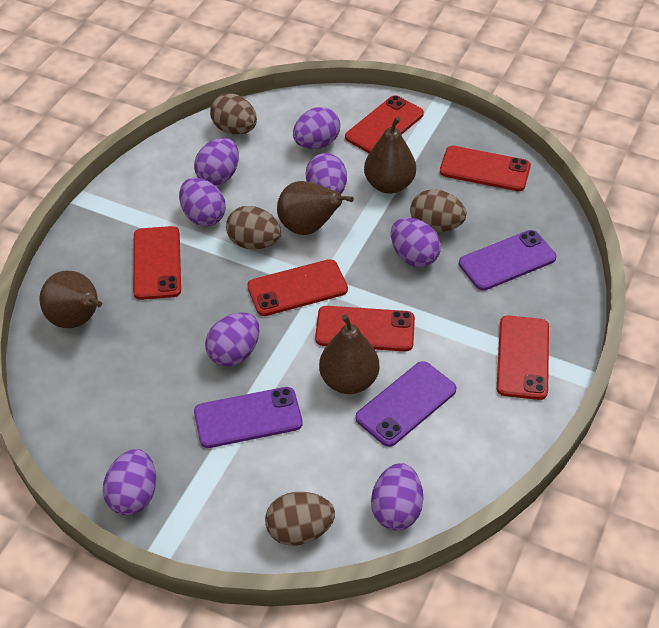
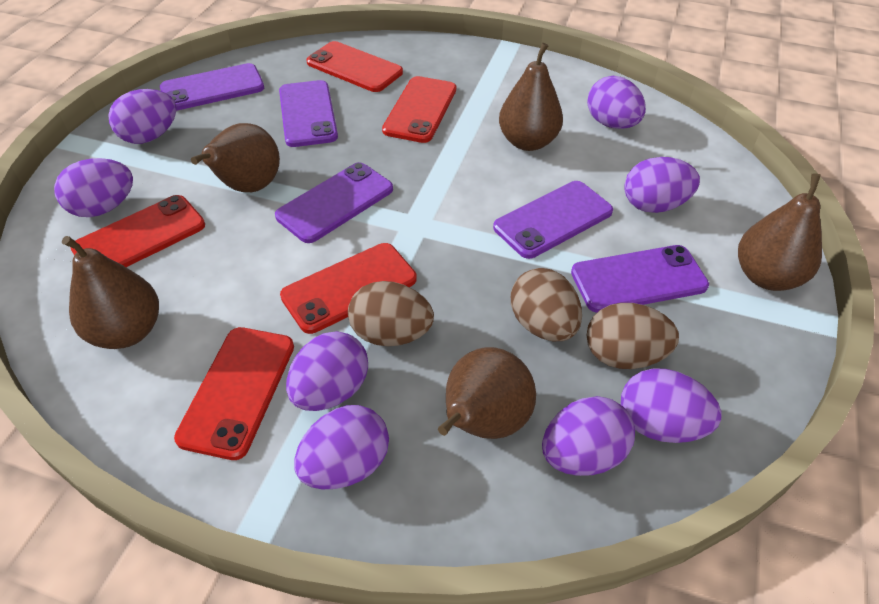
brown egg: 4 -> 3
brown pear: 4 -> 5
purple phone: 3 -> 5
red phone: 6 -> 5

